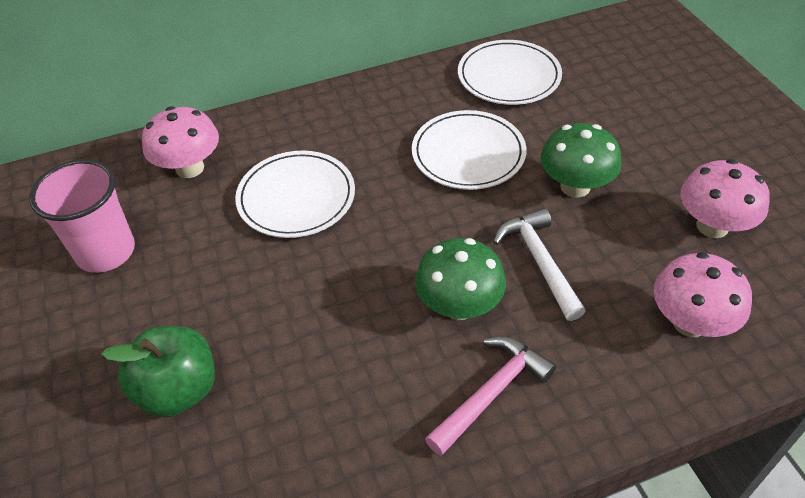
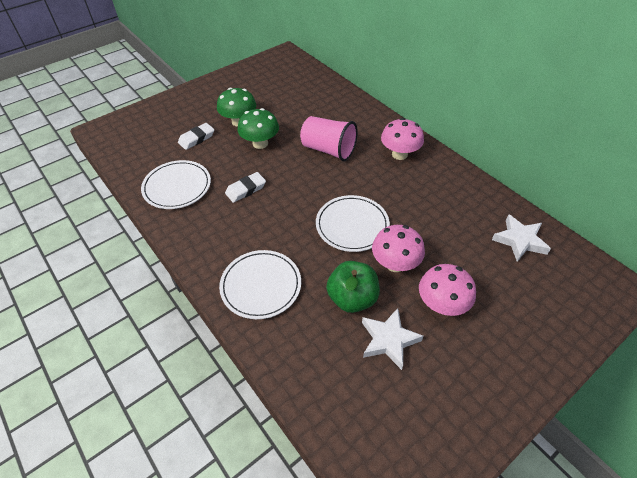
pink hammer: 1 -> 0
white eraser: 0 -> 2
white hammer: 1 -> 0
white star: 0 -> 2

